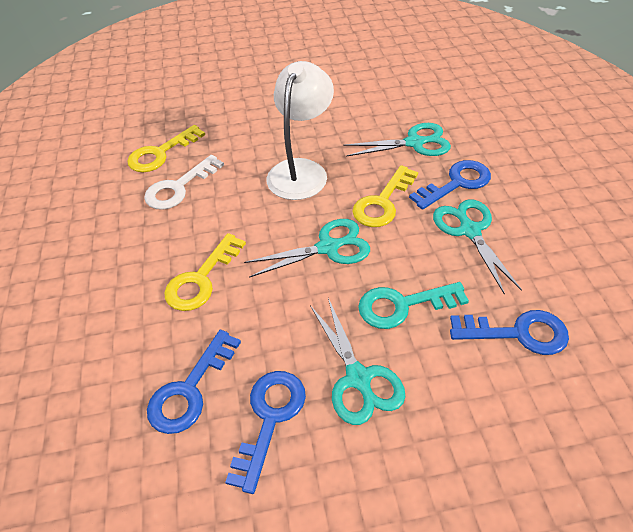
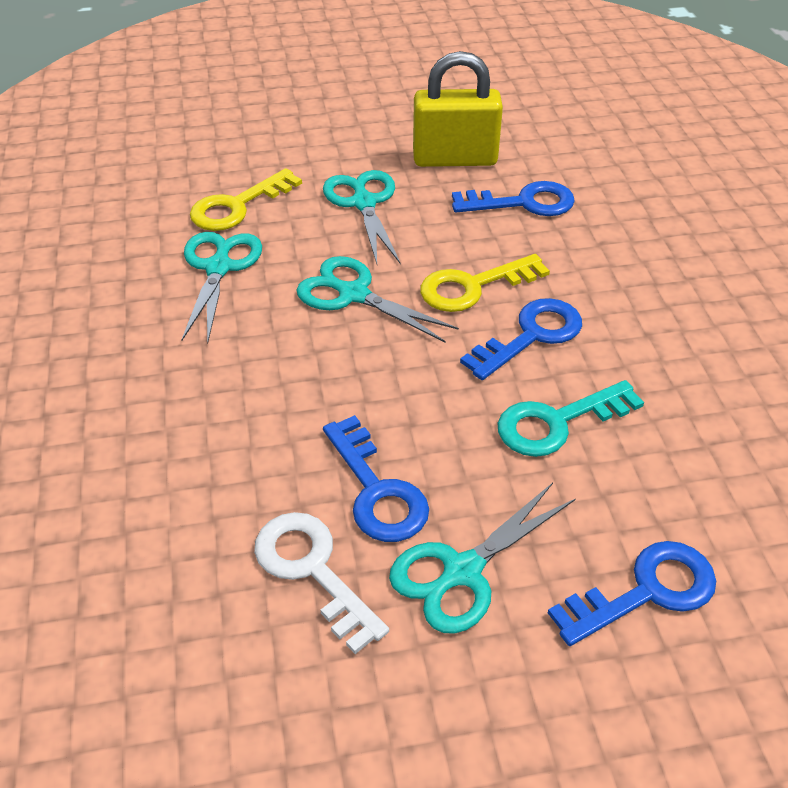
white lamp: 1 -> 0
yellow key: 3 -> 2
yellow padlock: 0 -> 1

